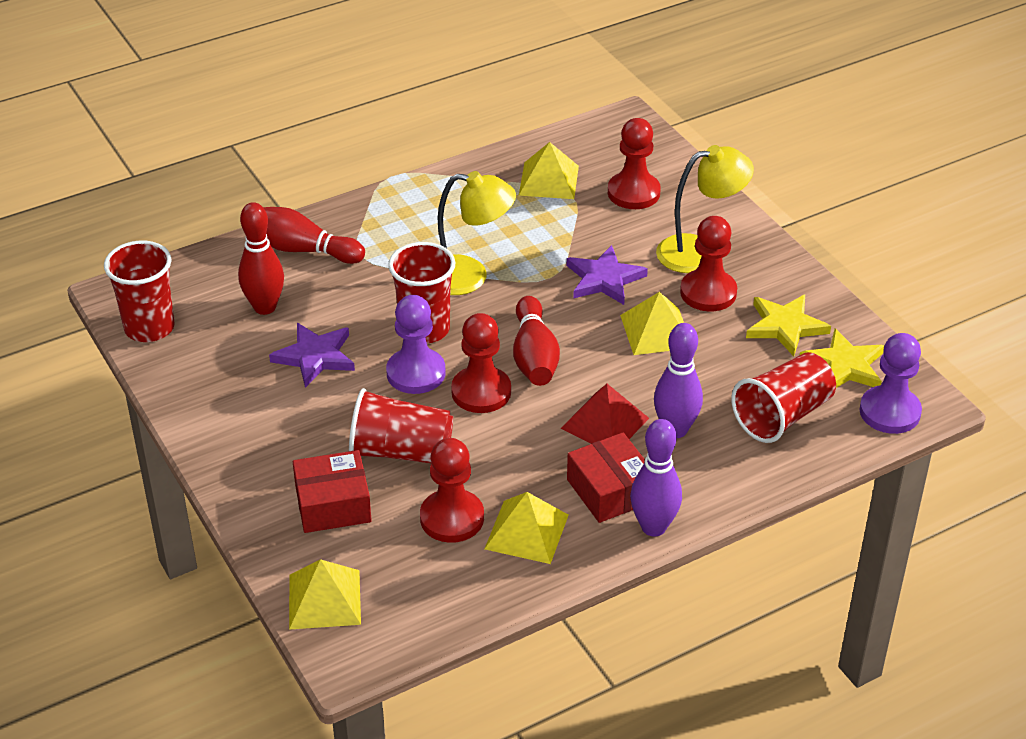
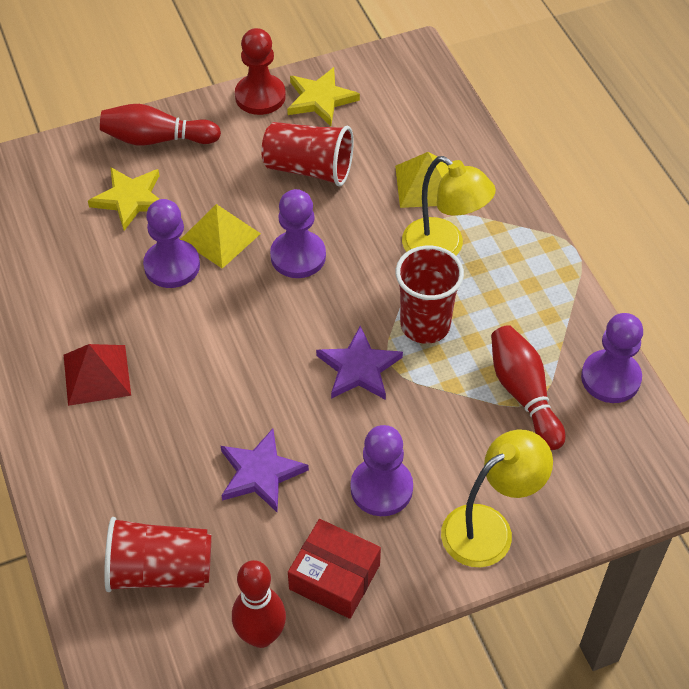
purple bowling pin: 2 -> 0
purple pawn: 2 -> 4
red box: 2 -> 1
red cup: 4 -> 3
red pawn: 4 -> 1
yellow pyramid: 4 -> 2

